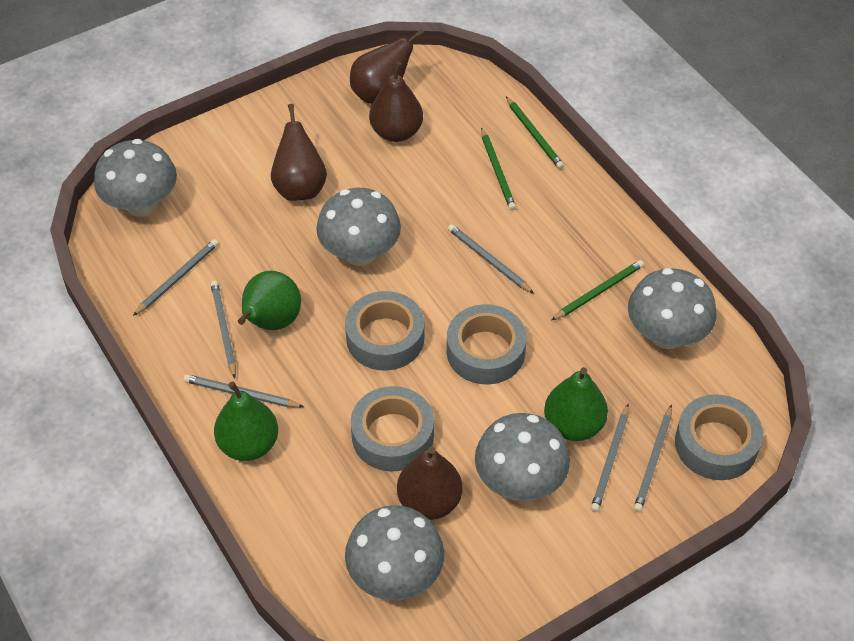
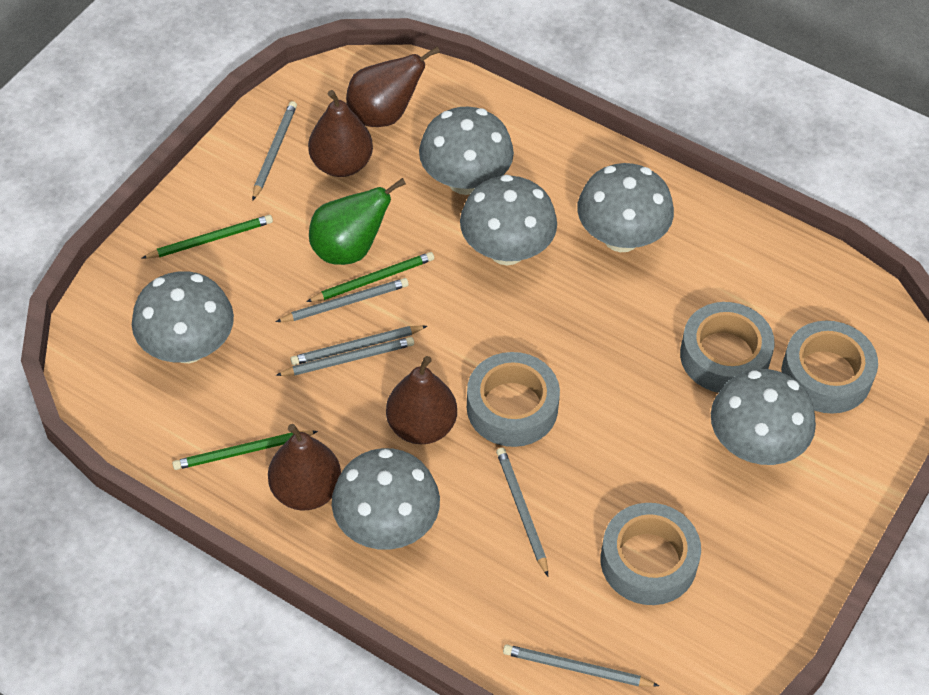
green pear: 3 -> 1
grey mushroom: 5 -> 6

